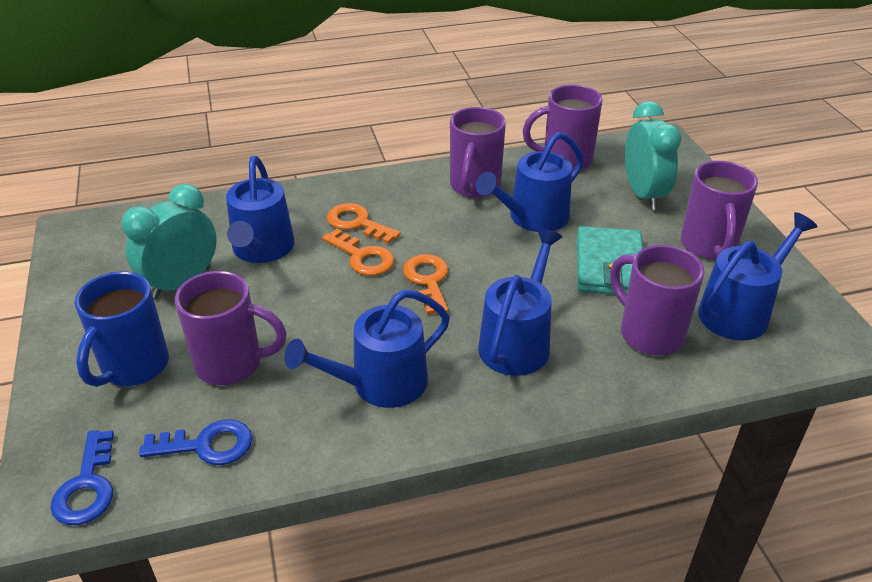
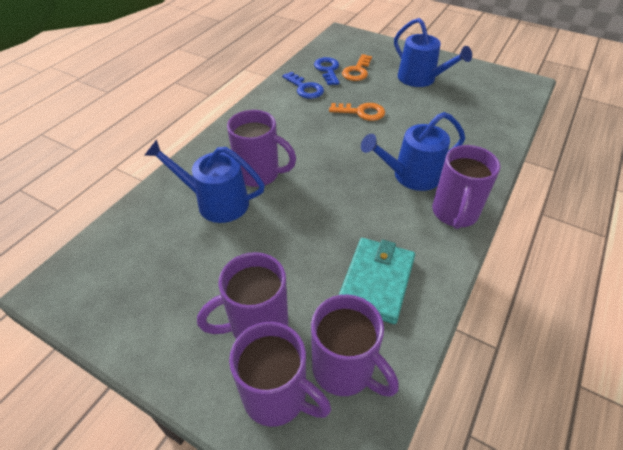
blue mug: 1 -> 0
blue watering can: 5 -> 3
orange key: 3 -> 2
turquoise clock: 2 -> 0

